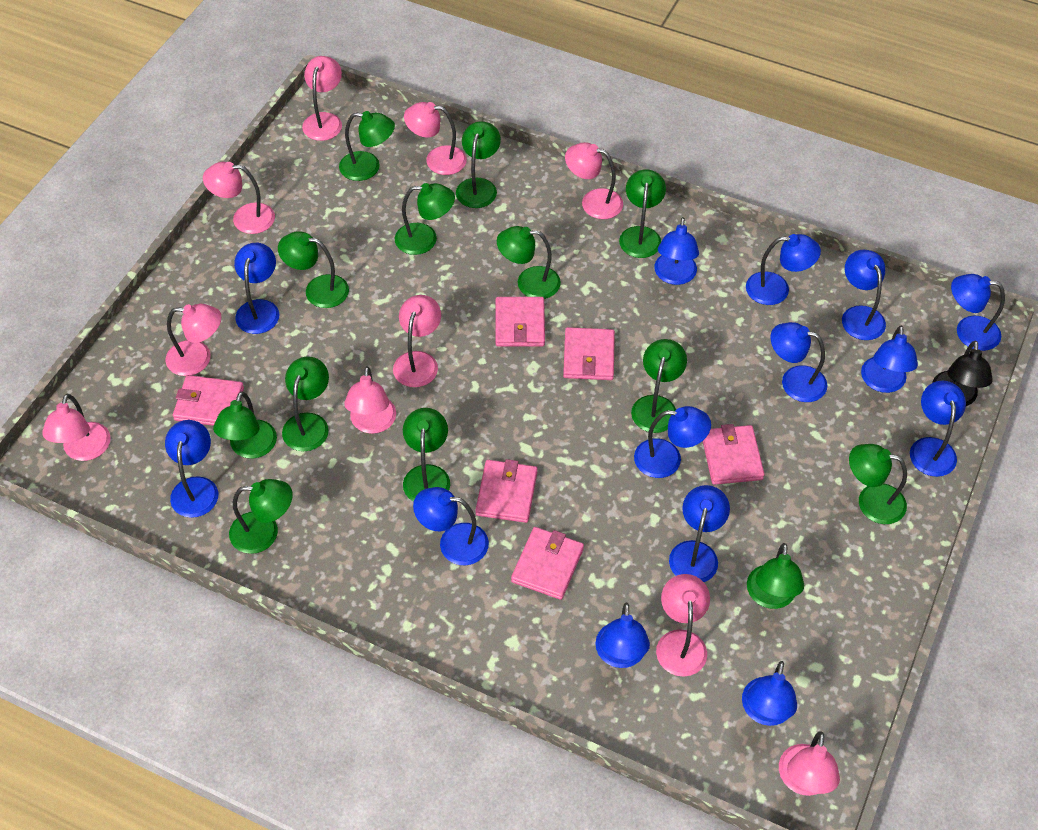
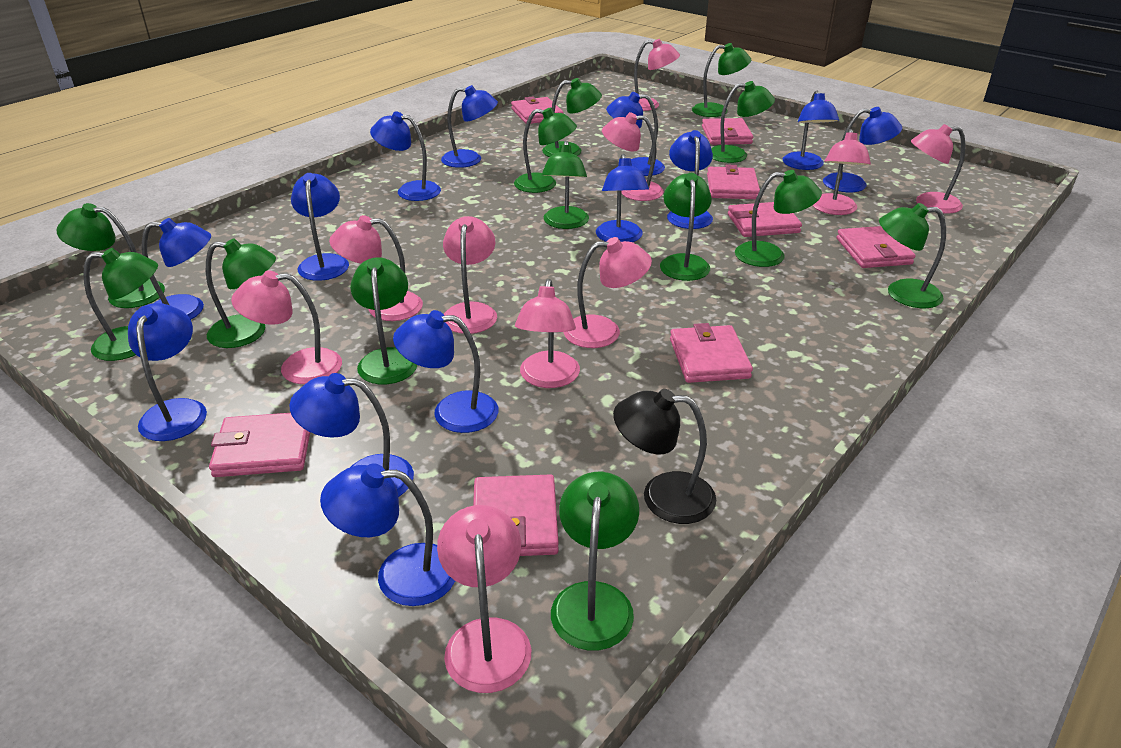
blue lamp: 14 -> 13
pink wallet: 6 -> 8

